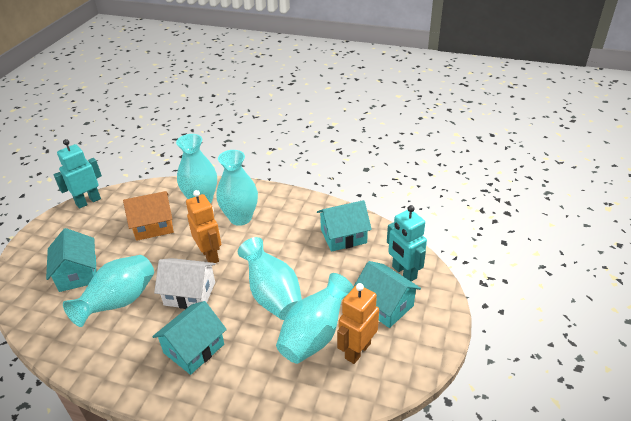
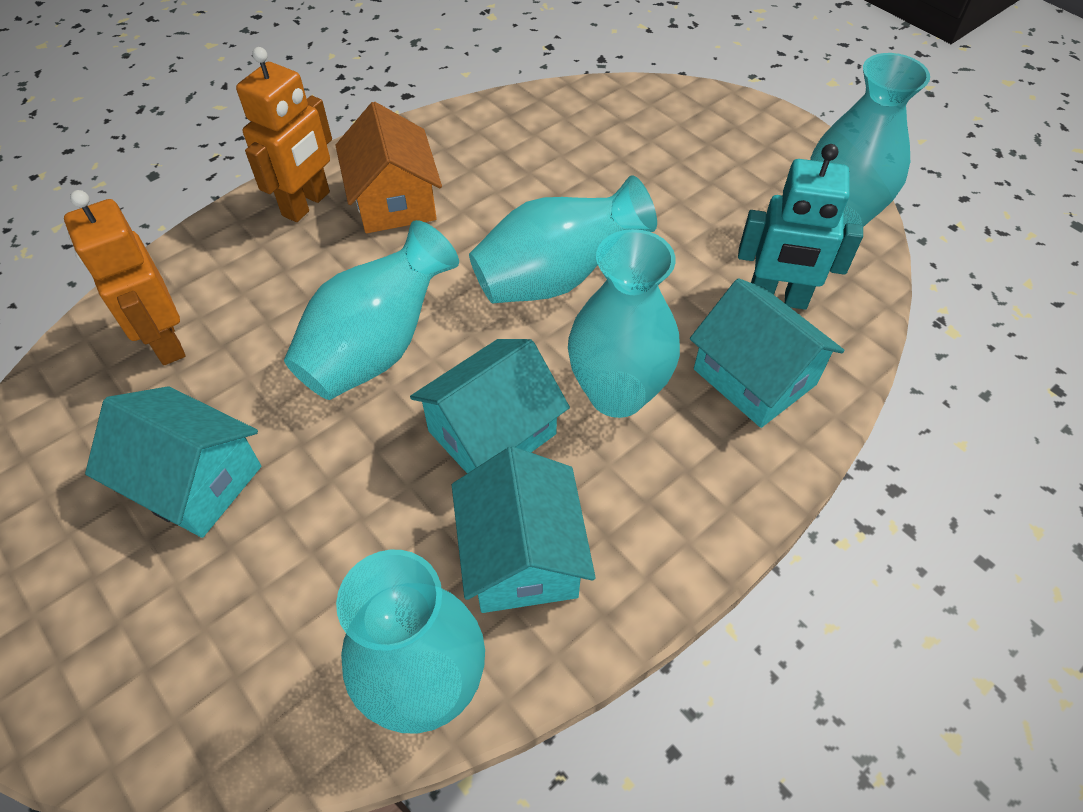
turquoise robot: 2 -> 1
white house: 1 -> 0

